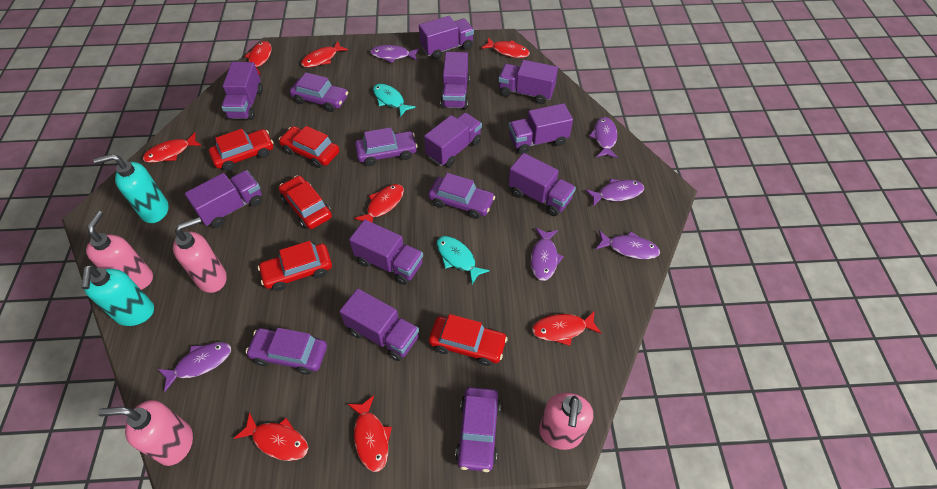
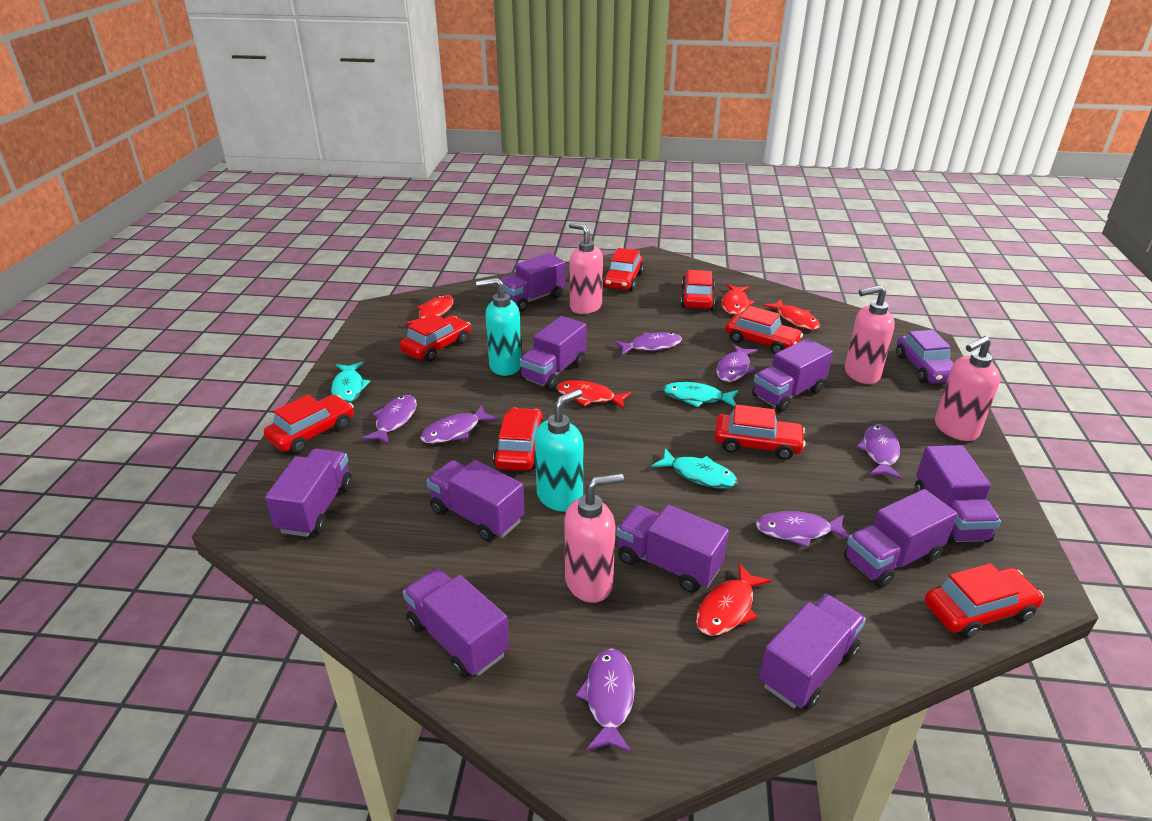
purple car: 5 -> 1
purple fish: 6 -> 7
red car: 5 -> 8
red fish: 8 -> 5
turquoise fish: 2 -> 3

